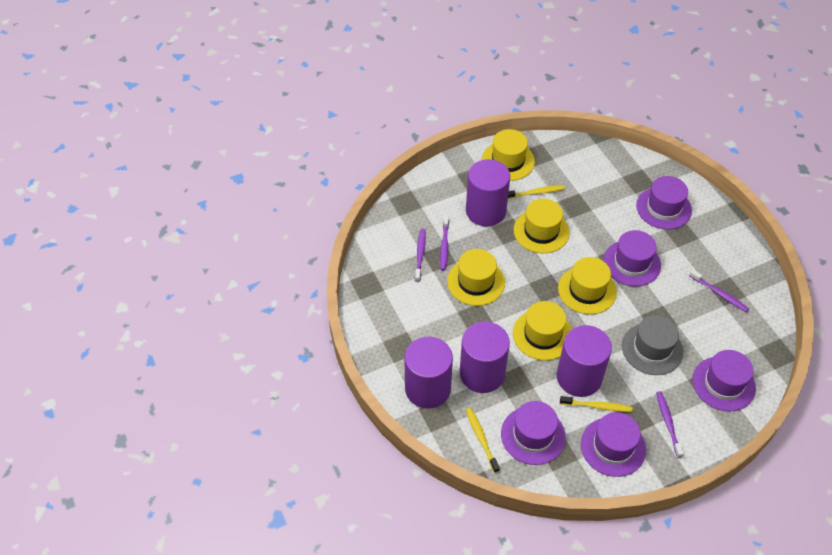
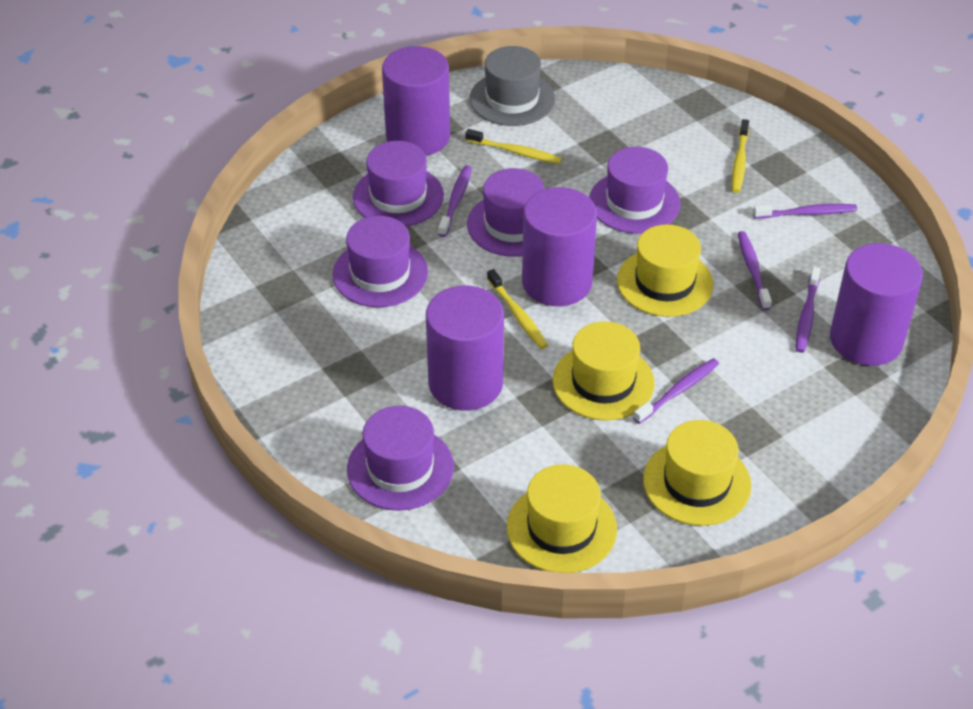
purple toothbrush: 4 -> 5
yellow hat: 5 -> 4

